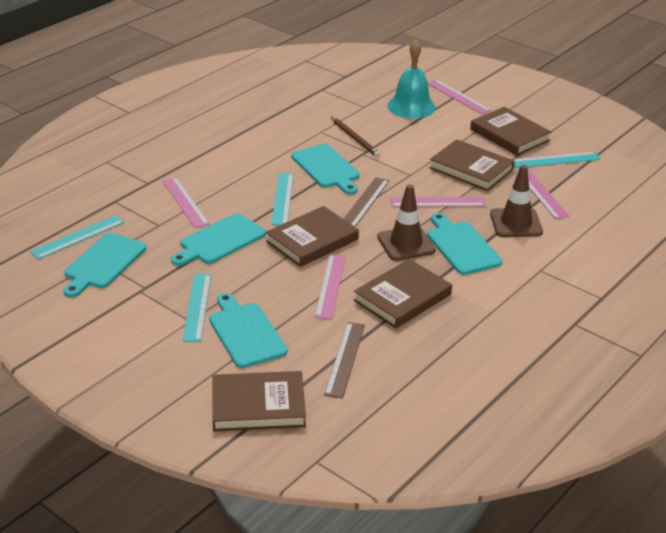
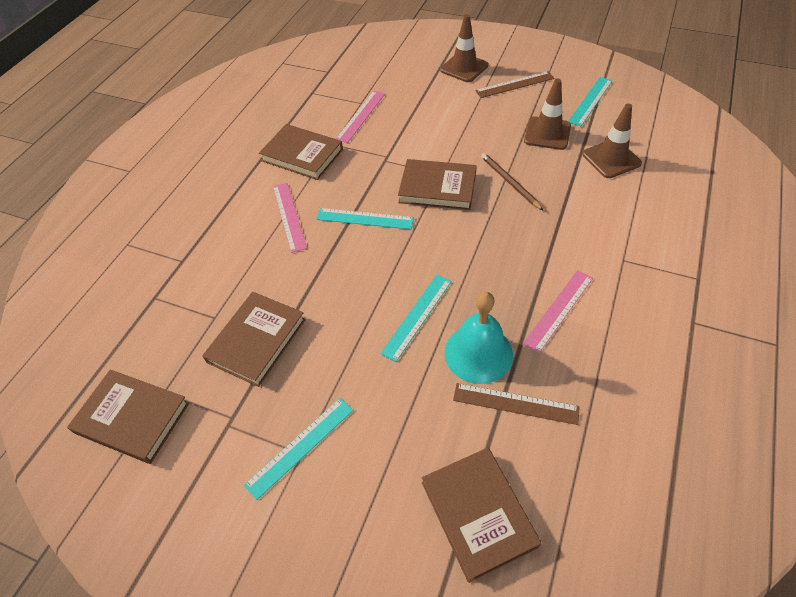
brown traffic cone: 2 -> 3
pink ruler: 5 -> 3
turquoise cutting board: 5 -> 0

